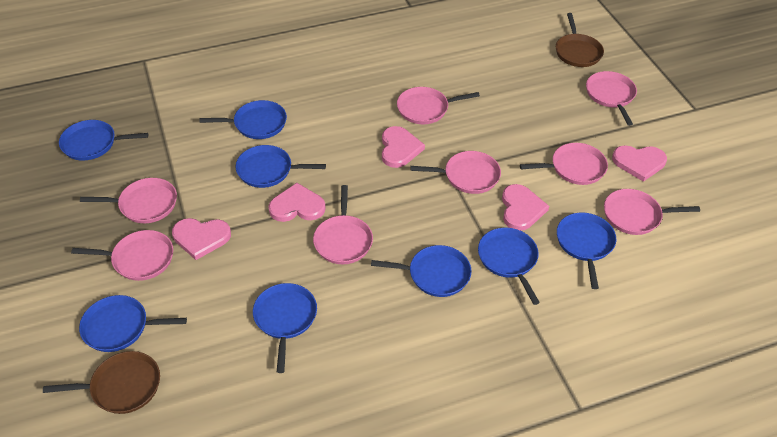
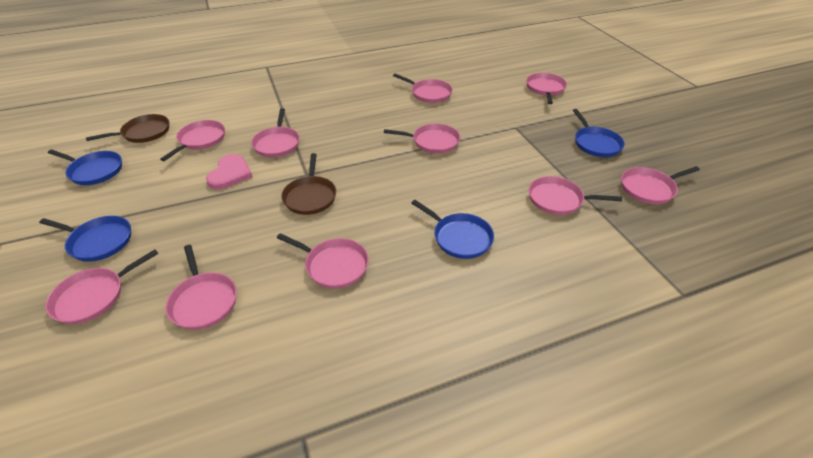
blue pan: 8 -> 4
pink heart: 5 -> 1
pink pan: 8 -> 10

